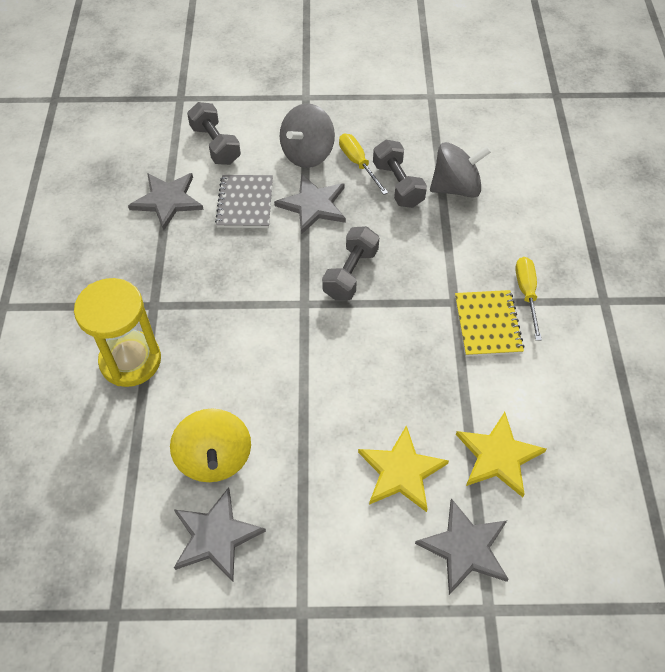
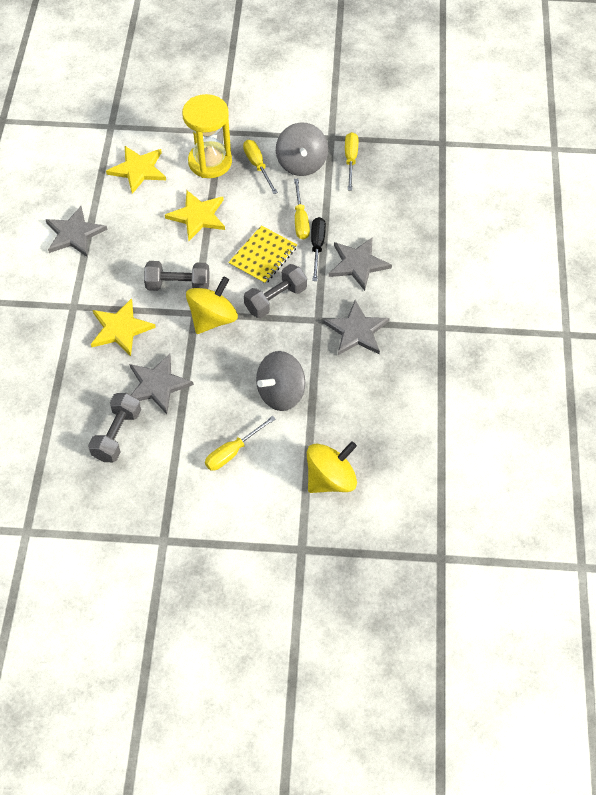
black screwdriver: 0 -> 1
grey notebook: 1 -> 0
yellow screwdriver: 2 -> 4
yellow spinning top: 1 -> 2
yellow star: 2 -> 3

